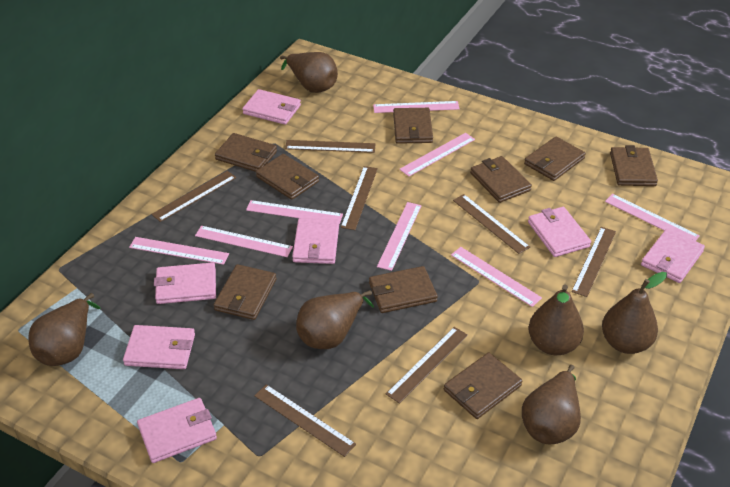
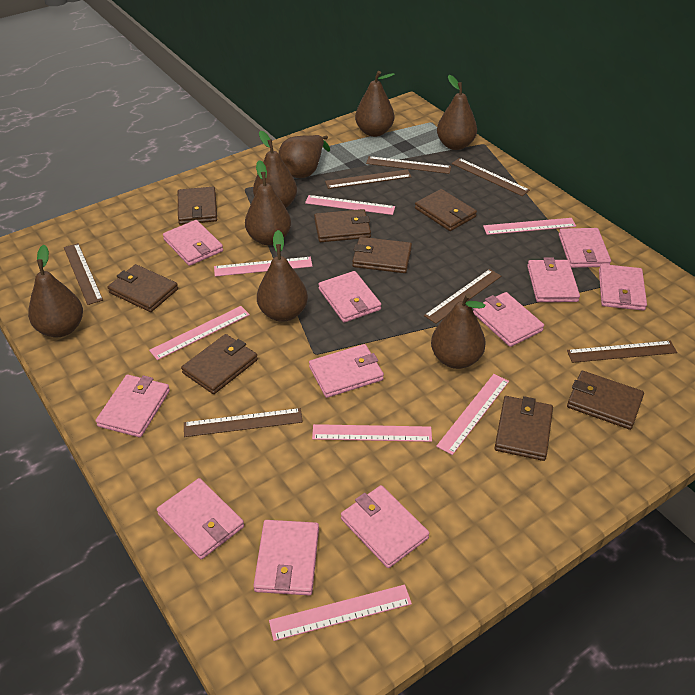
brown pear: 6 -> 8
brown wallet: 9 -> 8
pink ruler: 8 -> 7
pink wallet: 7 -> 11

